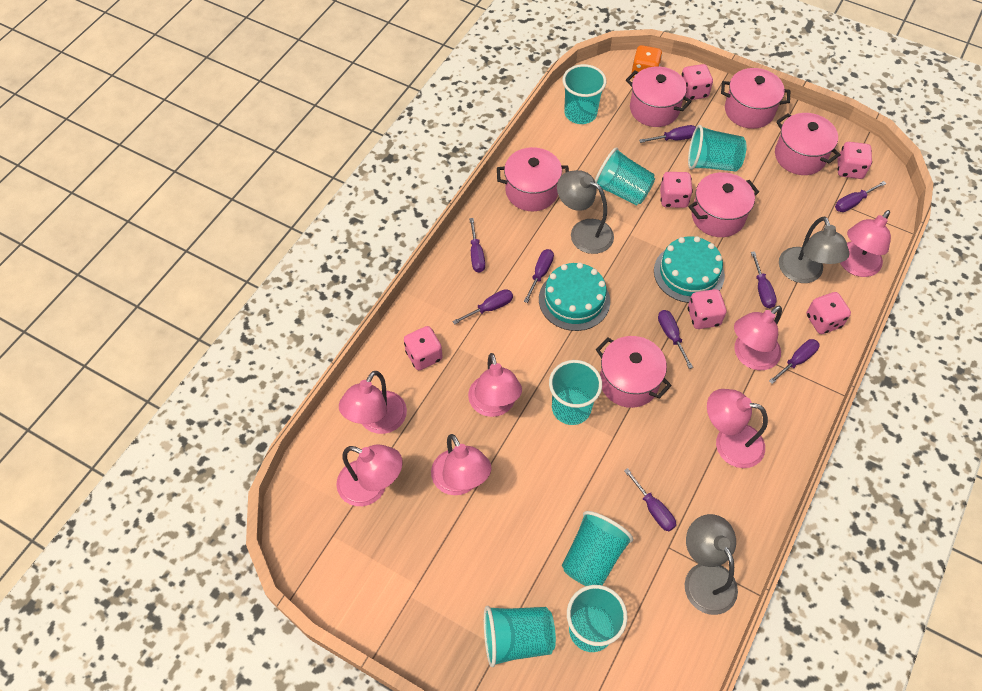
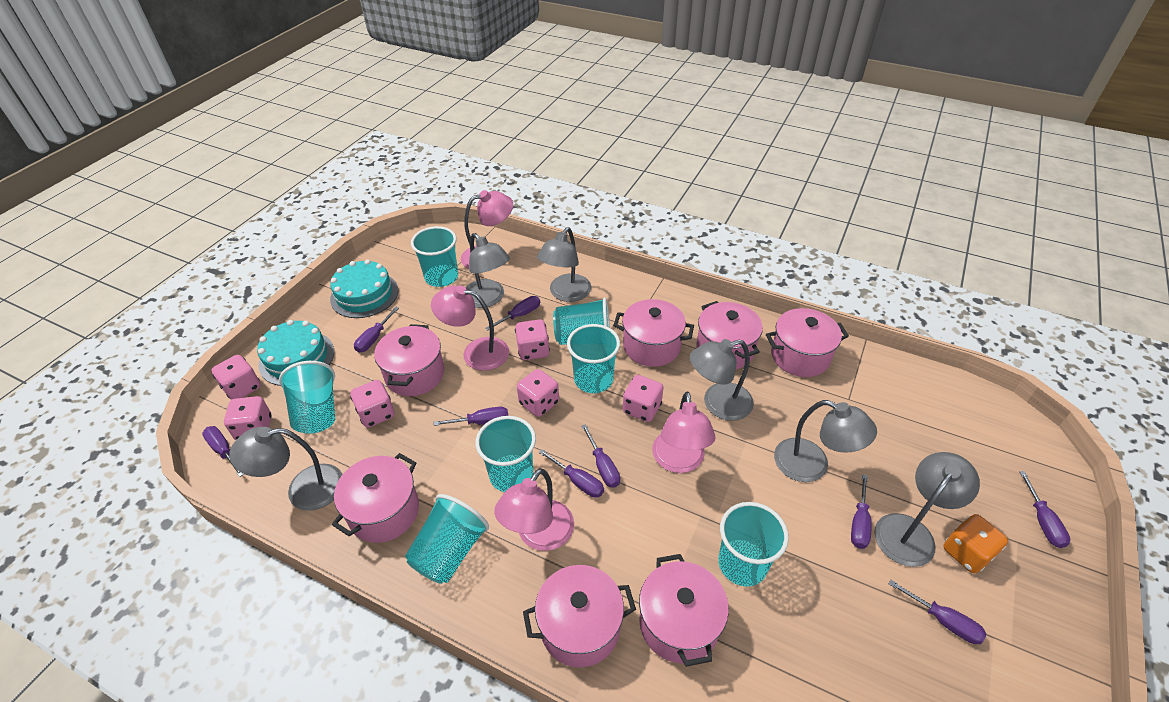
grey lamp: 3 -> 6
pink lamp: 7 -> 4
pink pot: 6 -> 7

